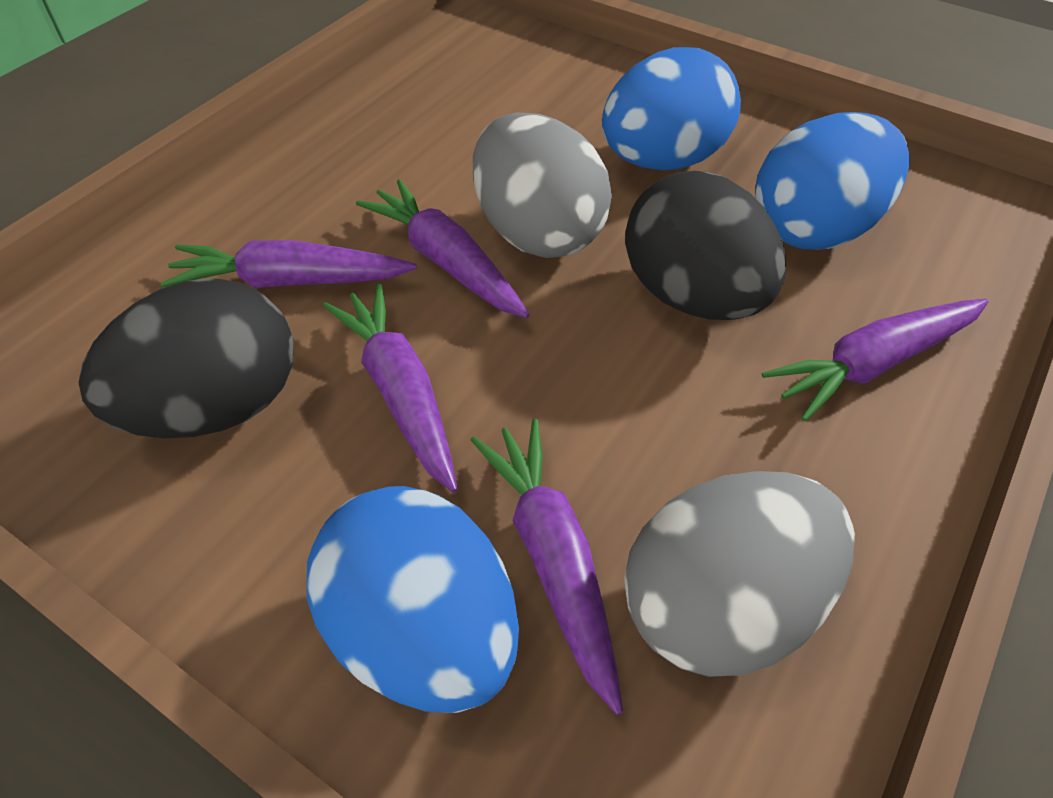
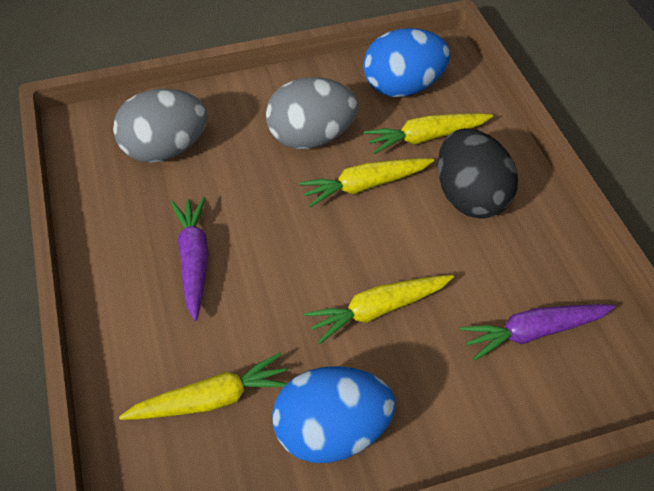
black egg: 2 -> 1
blue egg: 3 -> 2
purple carrot: 5 -> 2
yellow carrot: 0 -> 4

